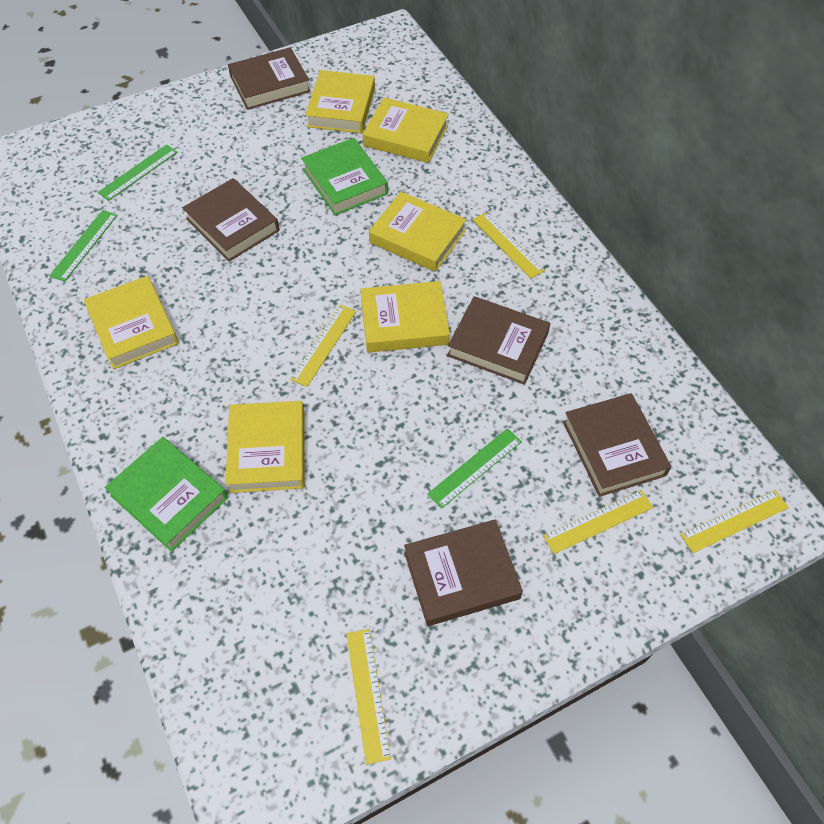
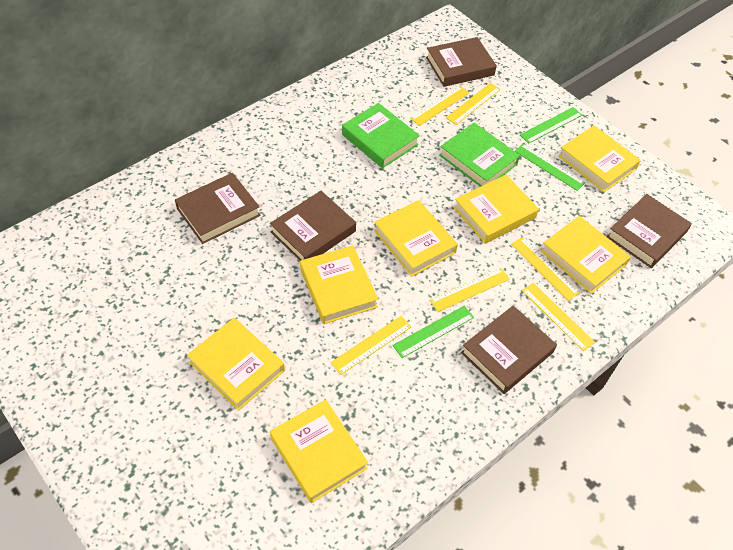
yellow book: 6 -> 7
yellow ruler: 5 -> 6

